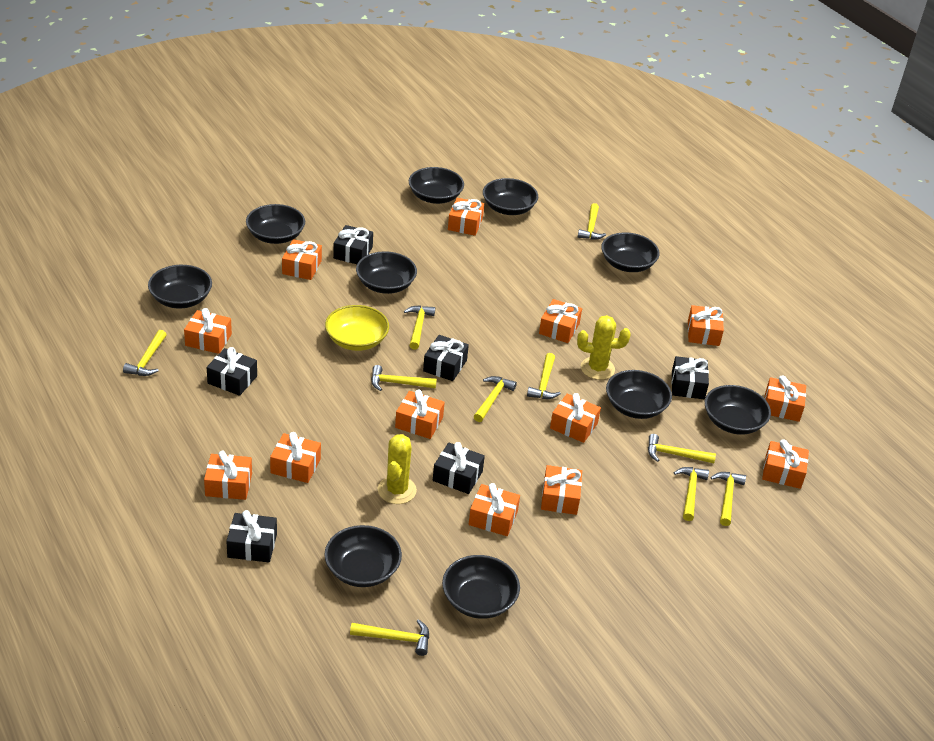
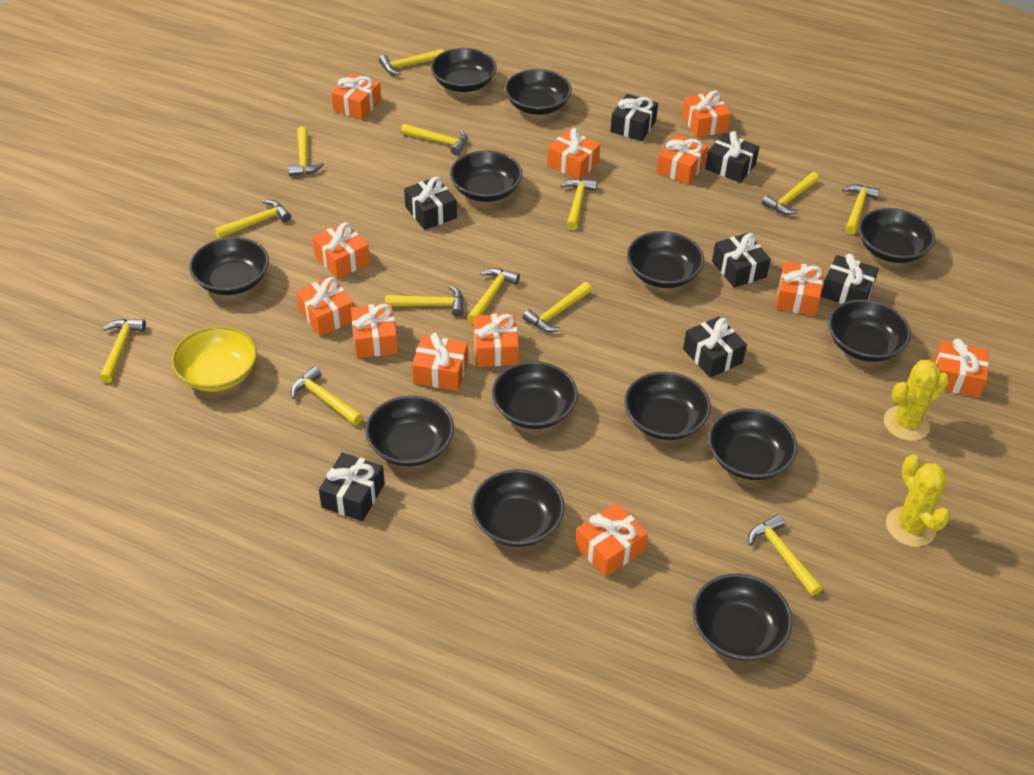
black bowl: 10 -> 13
black gift: 6 -> 7
orange gift: 13 -> 12
yellow hammer: 10 -> 13

